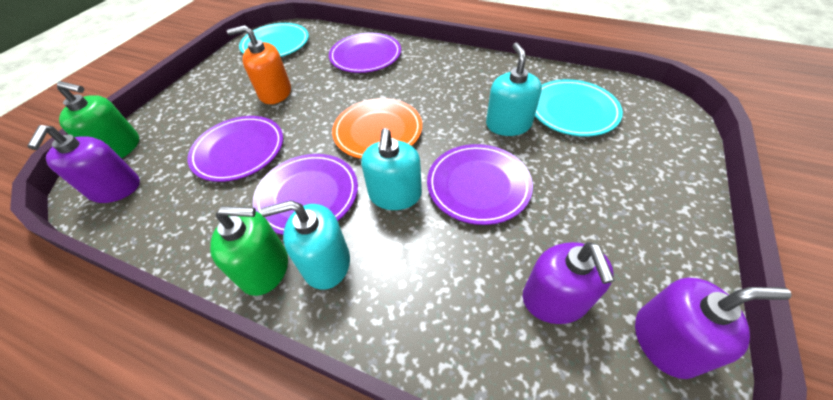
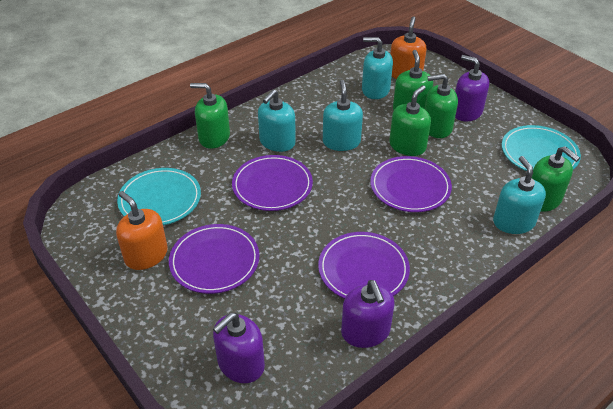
green soap dispenser: 2 -> 5
orange plate: 1 -> 0
orange soap dispenser: 1 -> 2
turquoise soap dispenser: 3 -> 4

